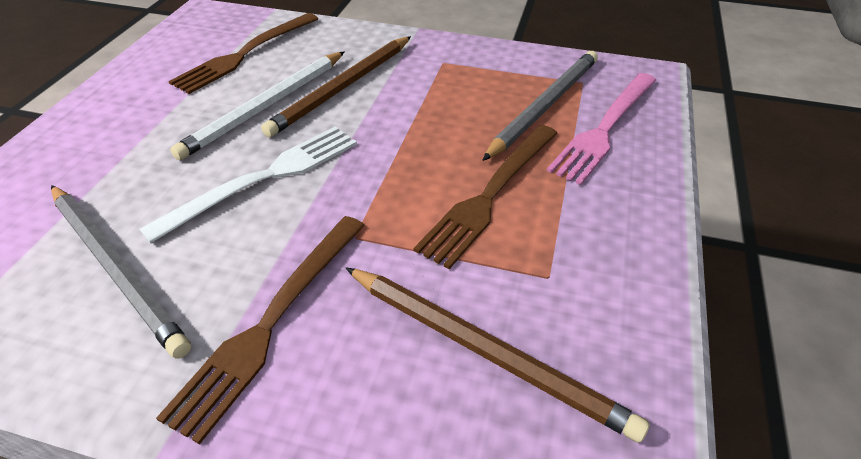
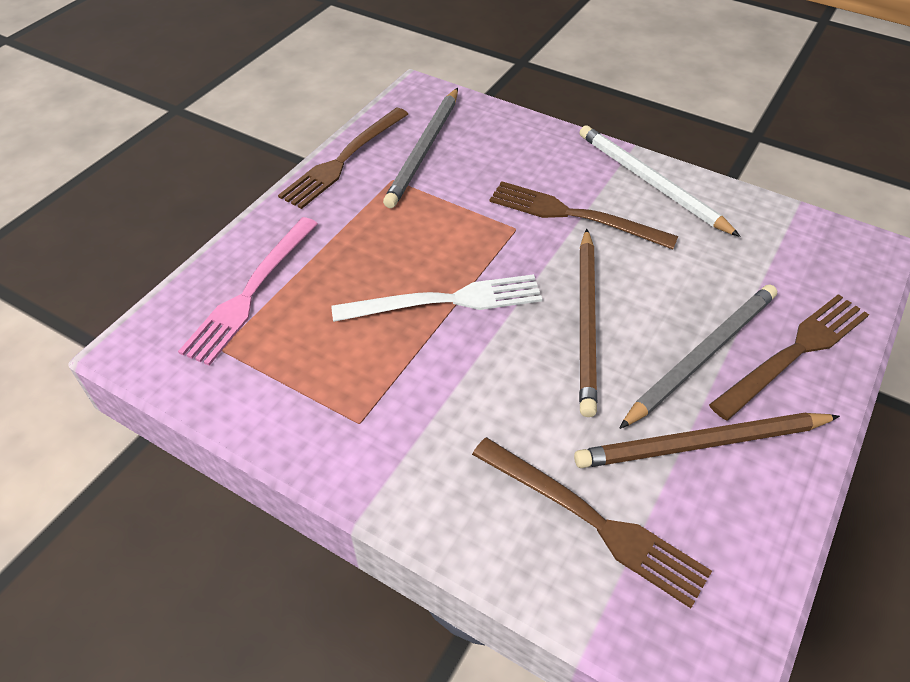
brown fork: 3 -> 4

